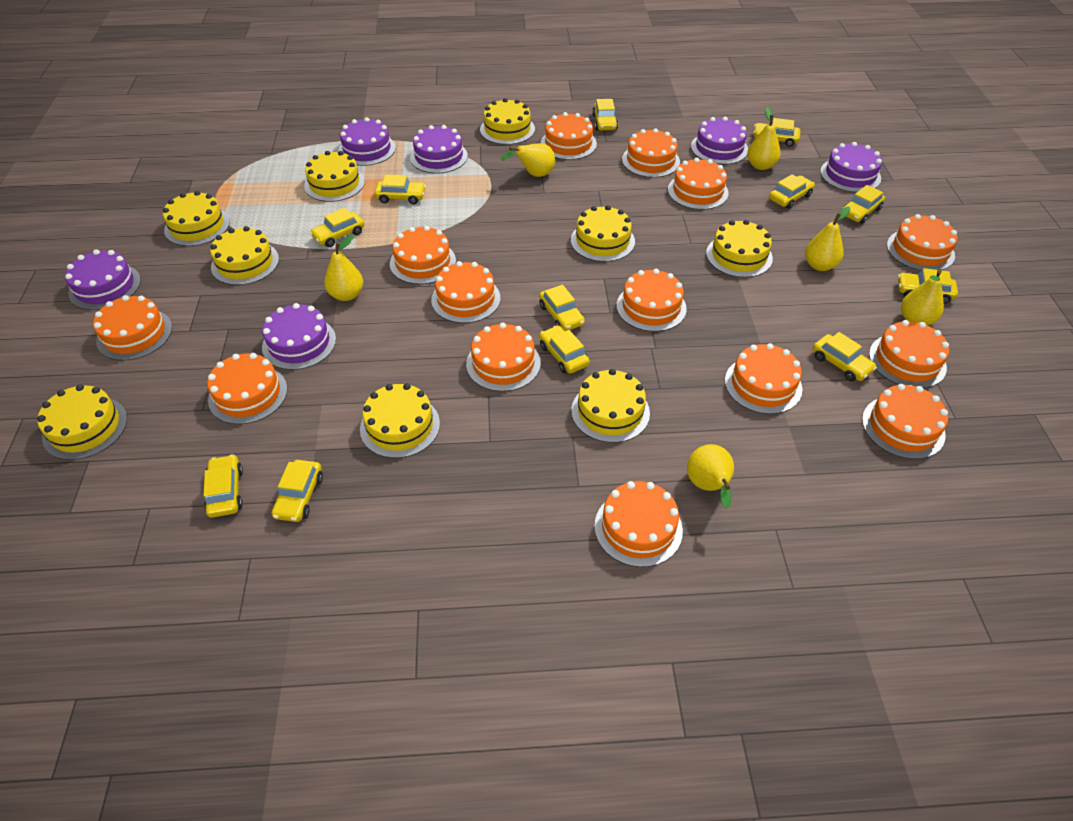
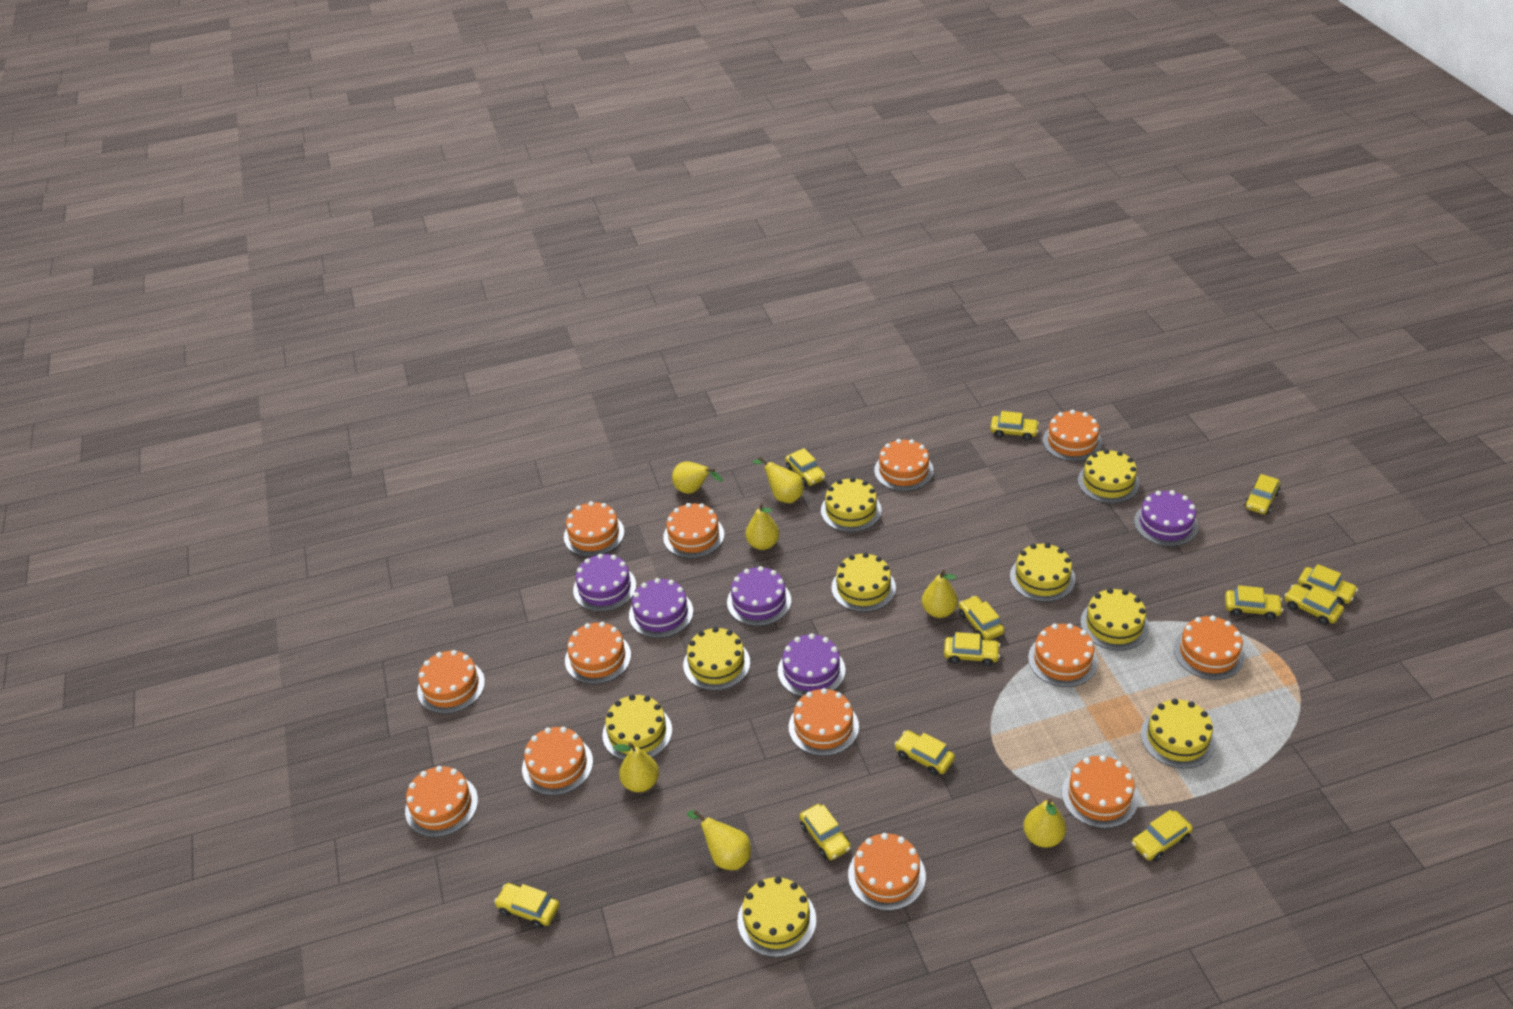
orange cake: 14 -> 13
purple cake: 6 -> 5
yellow pear: 6 -> 7

